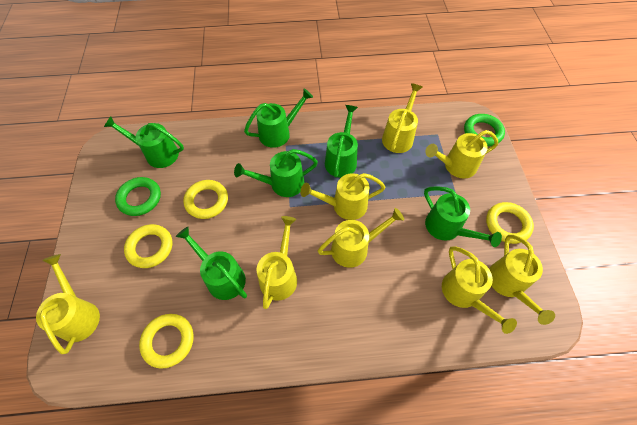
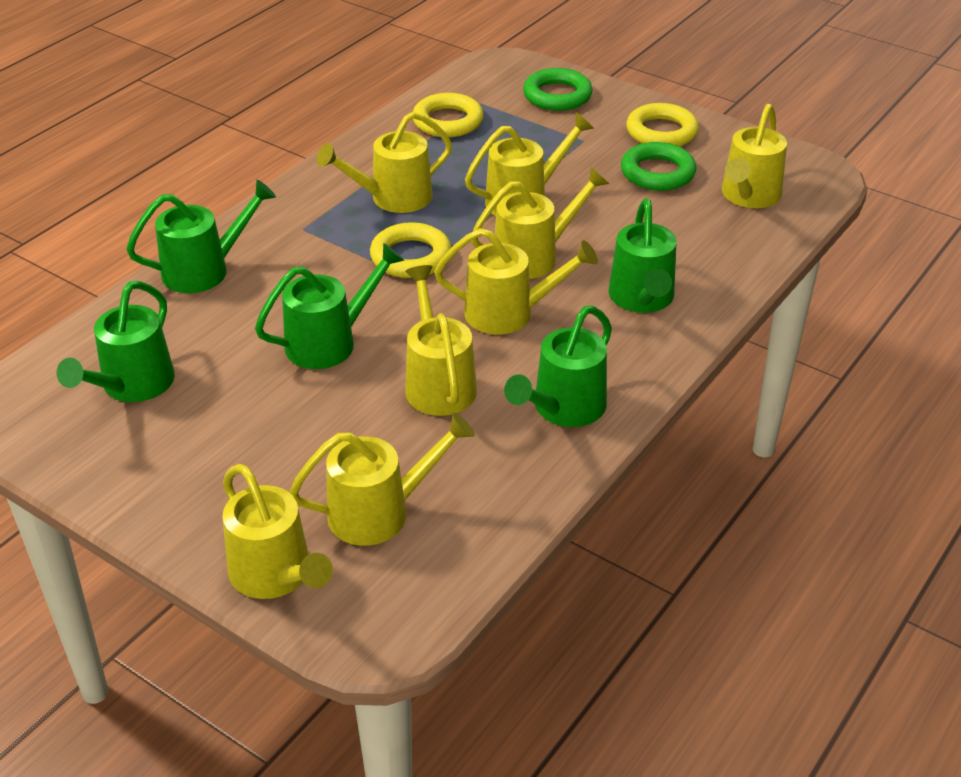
green watering can: 6 -> 5
yellow ring: 4 -> 3

